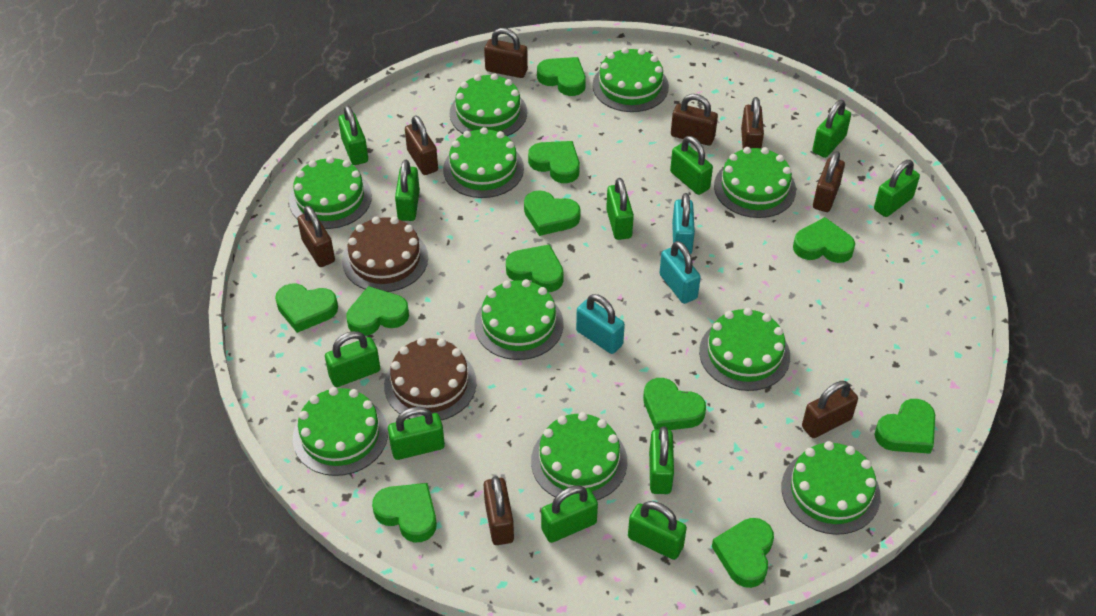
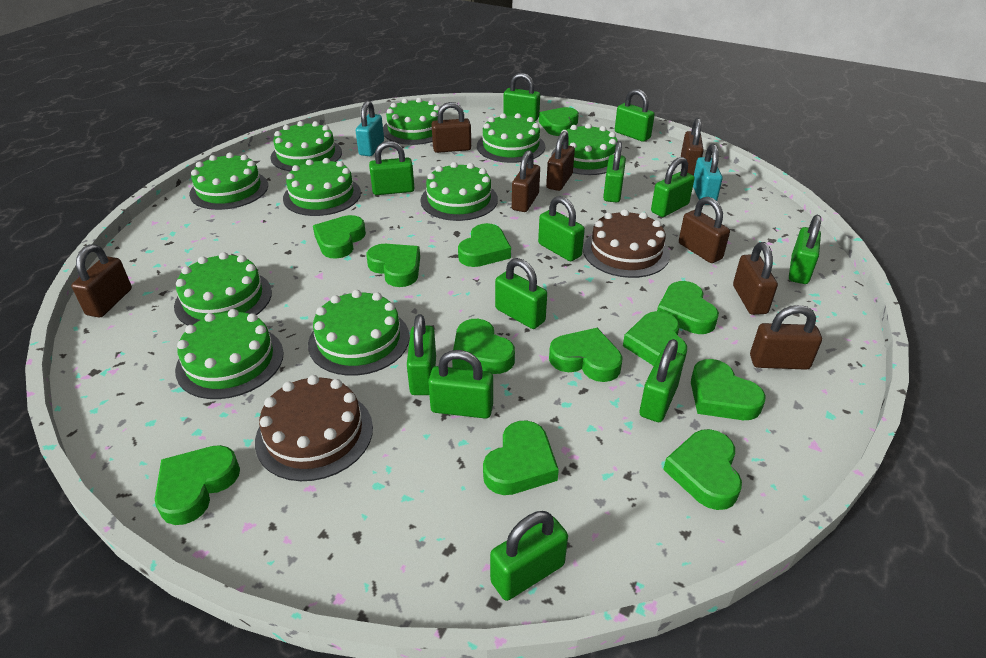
green heart: 11 -> 12
green padlock: 11 -> 12
turquoise padlock: 3 -> 2

